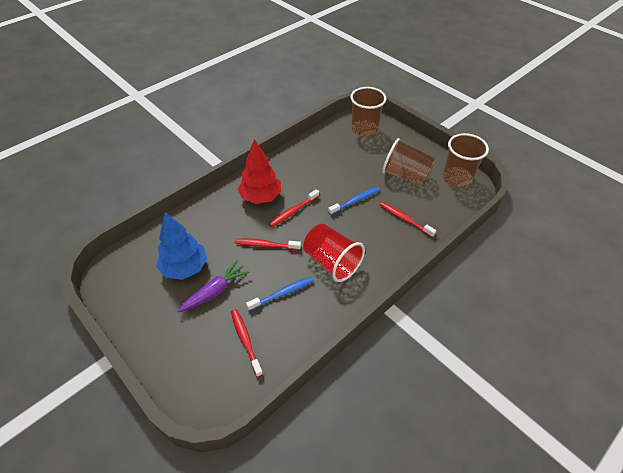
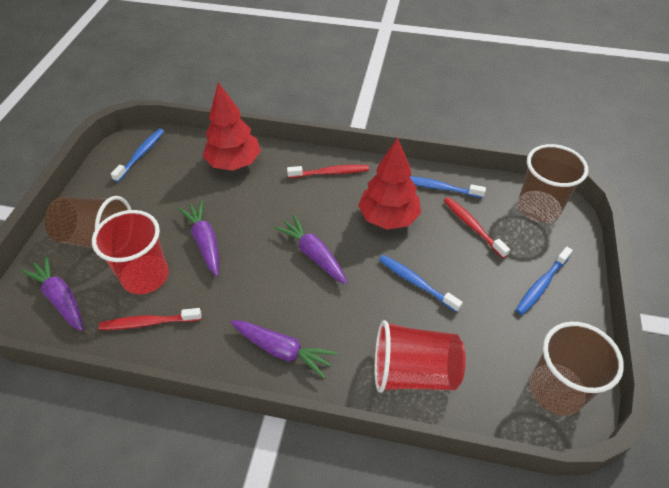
blue toothbrush: 2 -> 4
blue tree: 1 -> 0
purple carrot: 1 -> 4
red cup: 1 -> 2
red toothbrush: 4 -> 3
red tree: 1 -> 2

